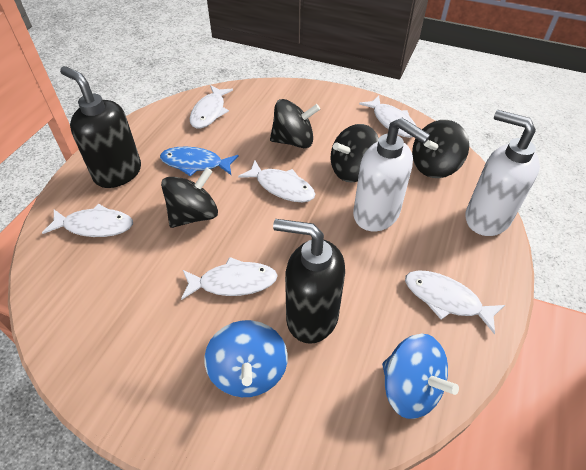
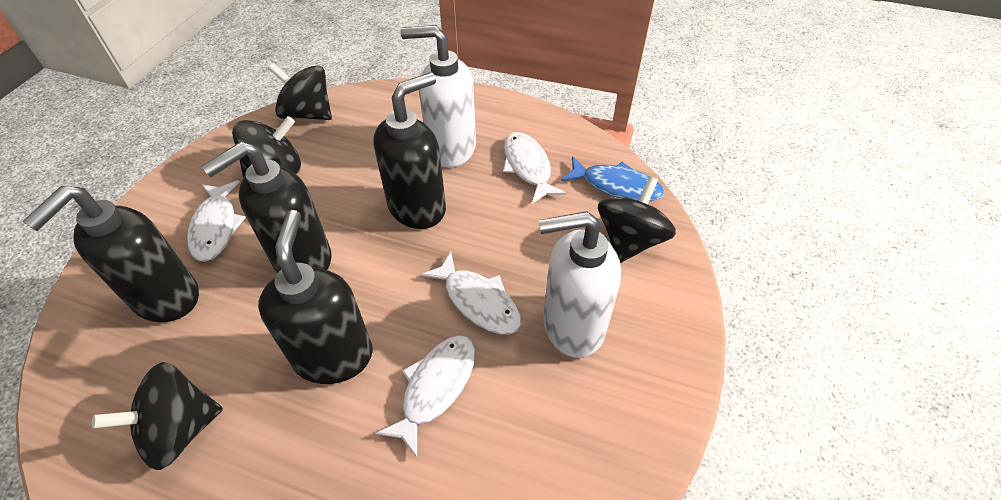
black soap dispenser: 2 -> 4
blue spinning top: 2 -> 0
white fish: 6 -> 4

